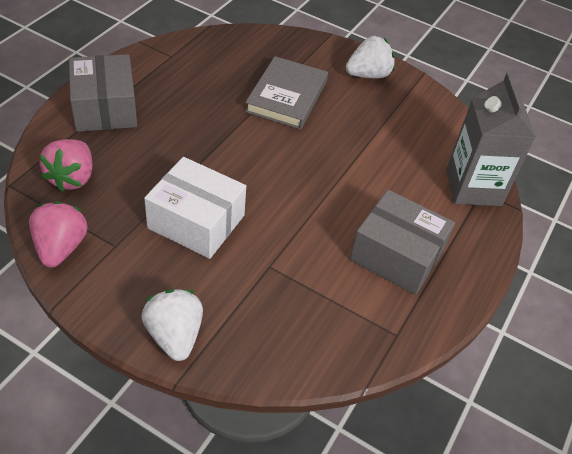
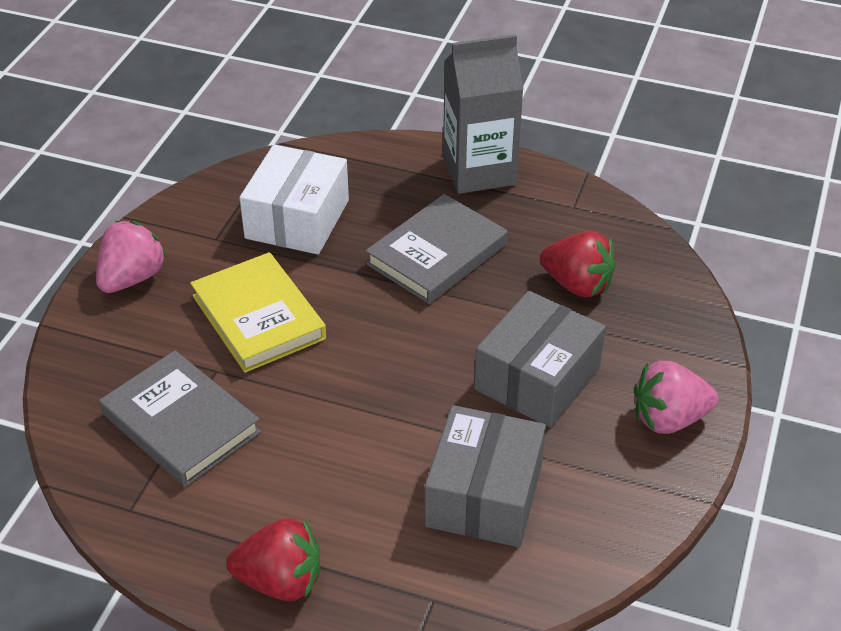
grey book: 1 -> 2
red strawberry: 0 -> 2
white strawberry: 2 -> 0
yellow book: 0 -> 1

